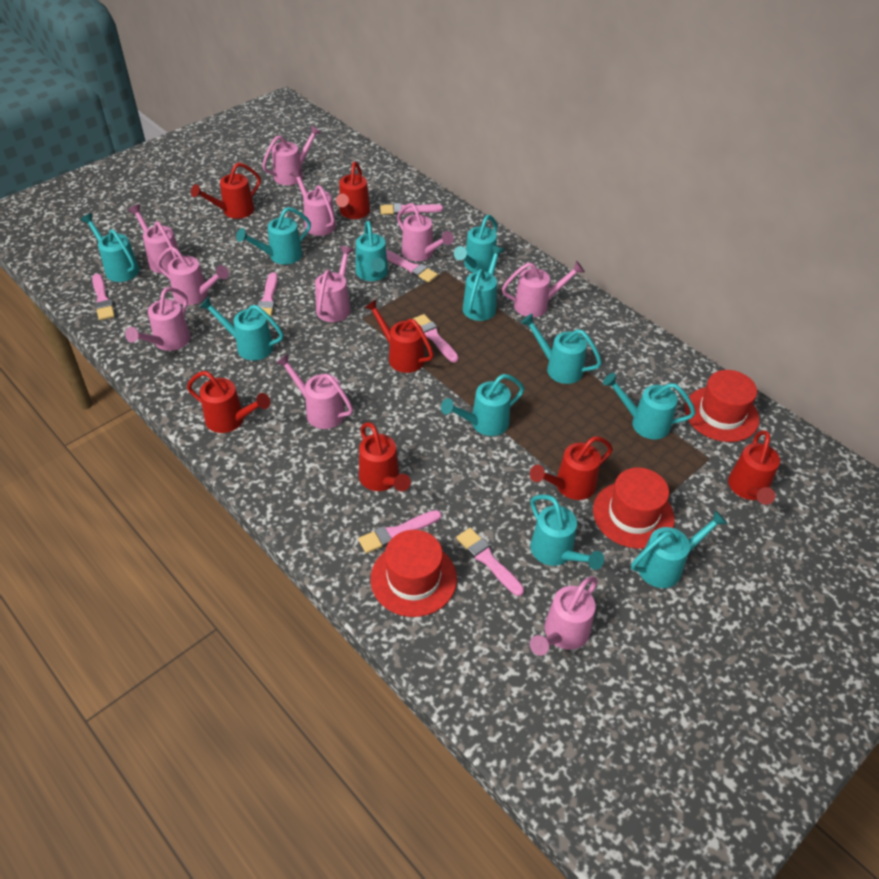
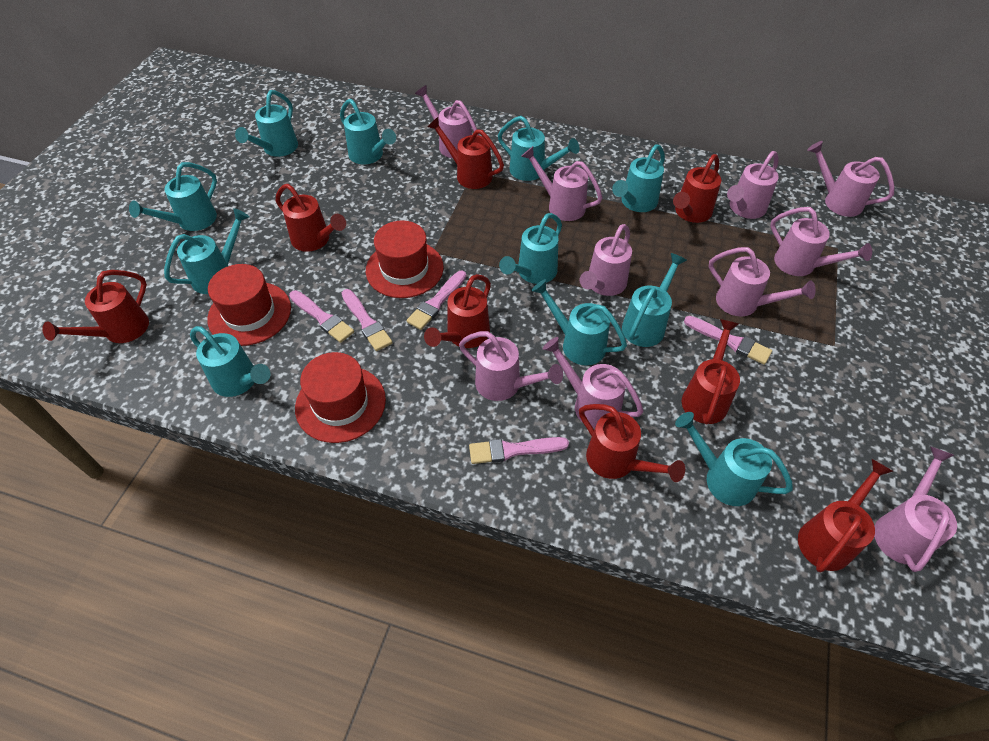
pink brush: 7 -> 5
red watering can: 7 -> 8

